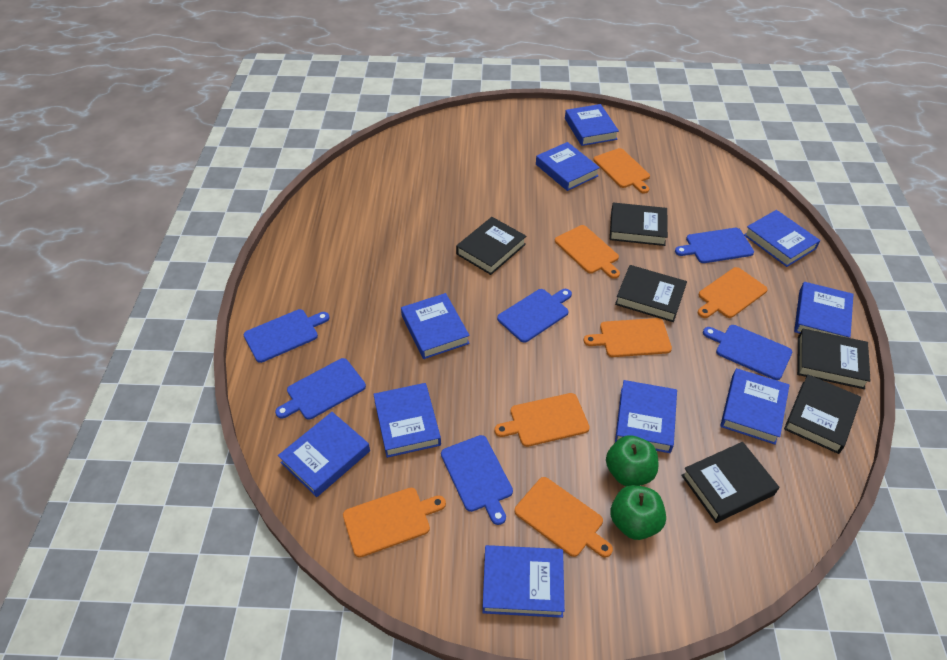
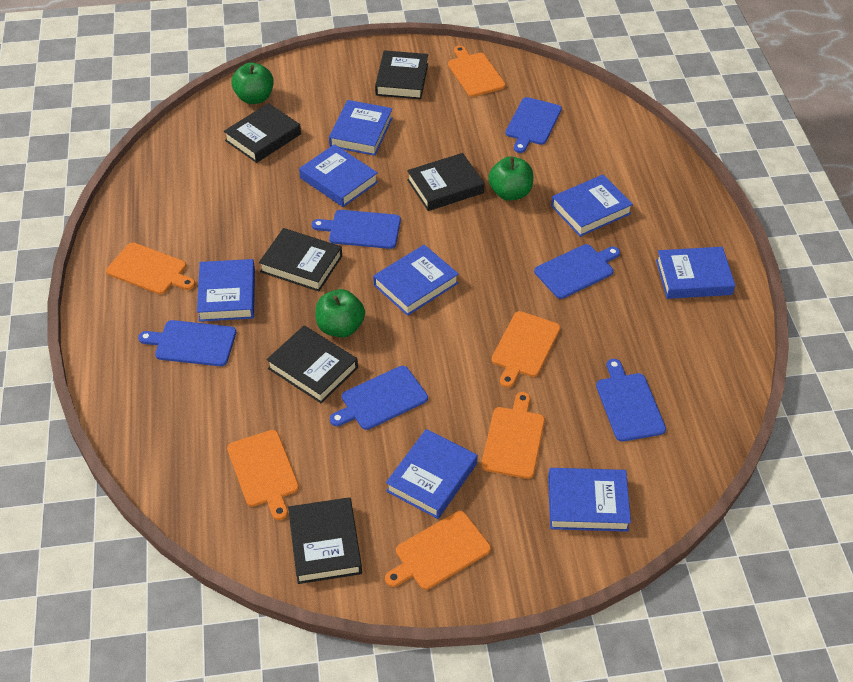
blue book: 10 -> 8
green apple: 2 -> 3
orange cutting board: 7 -> 6

